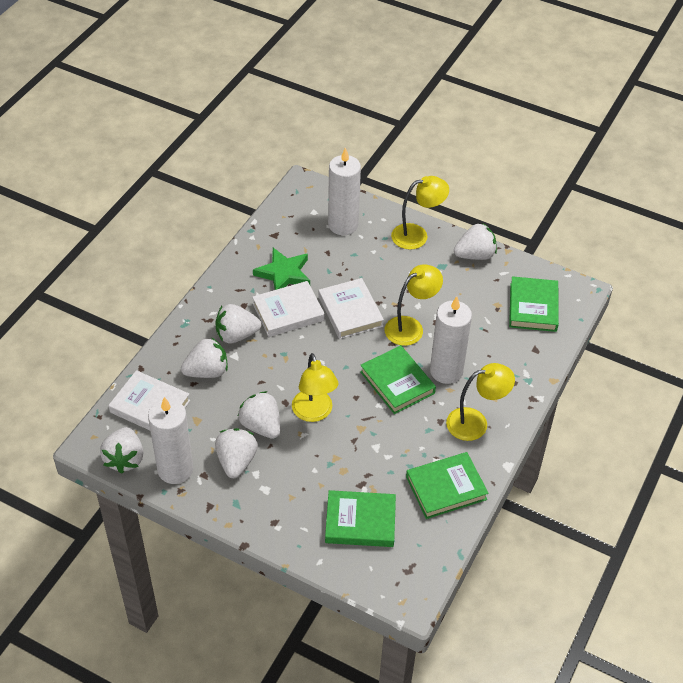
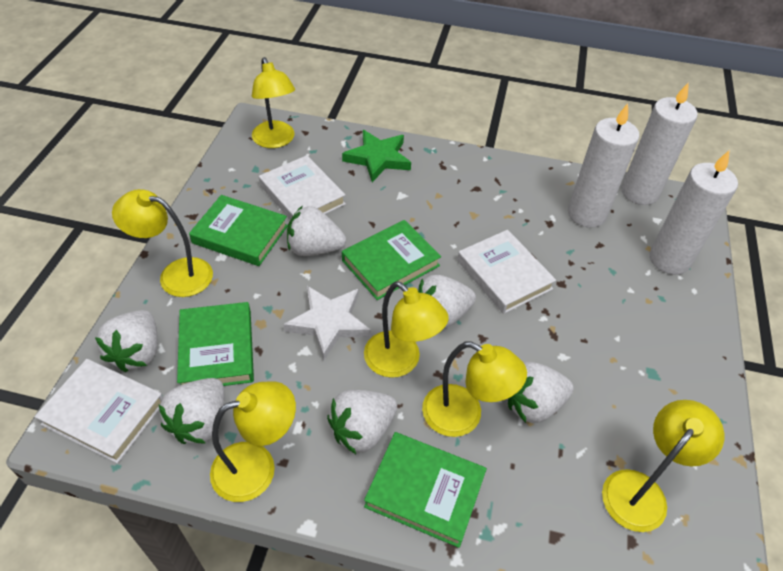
white star: 0 -> 1
yellow lamp: 4 -> 6

